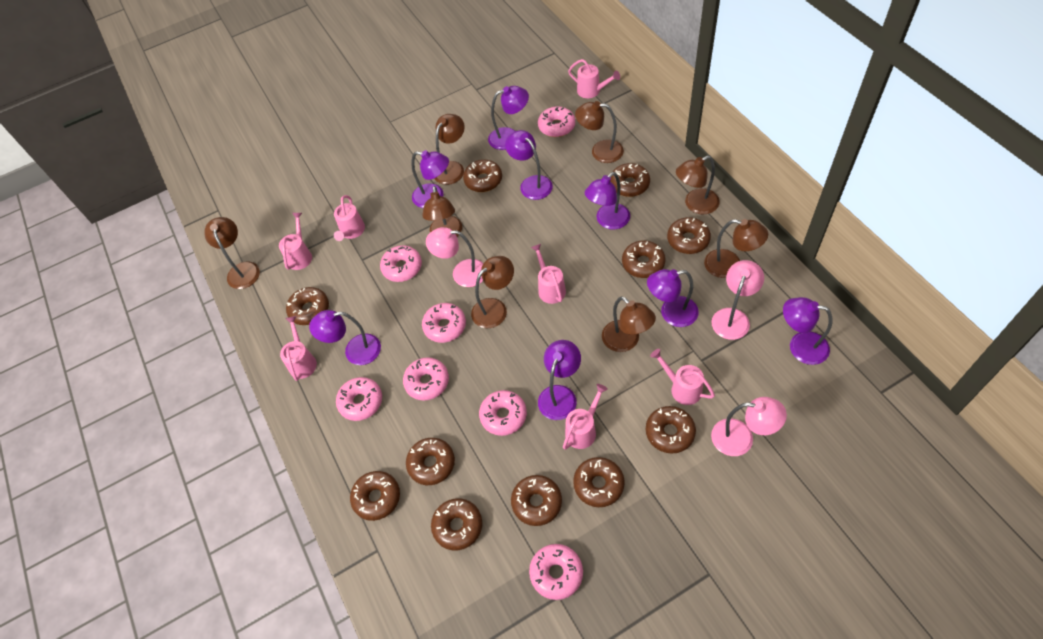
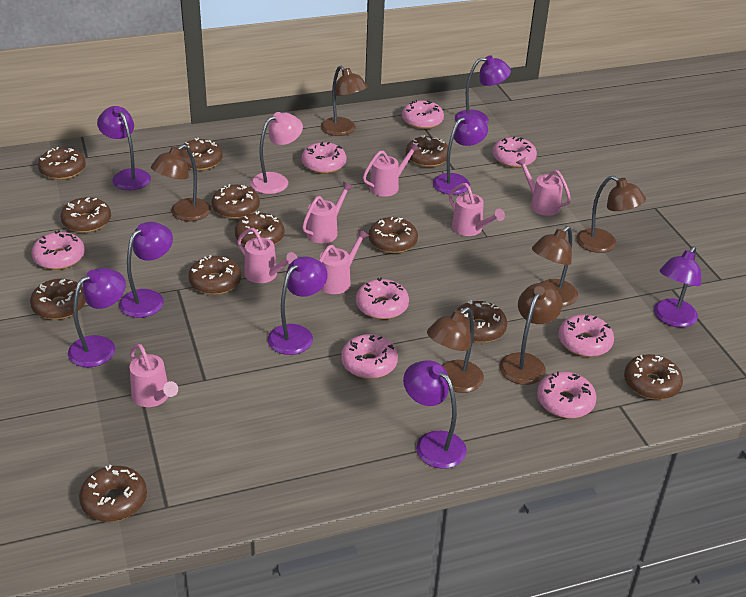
brown donut: 11 -> 12
brown lamp: 8 -> 6
pink donut: 7 -> 8
pink lamp: 3 -> 1

